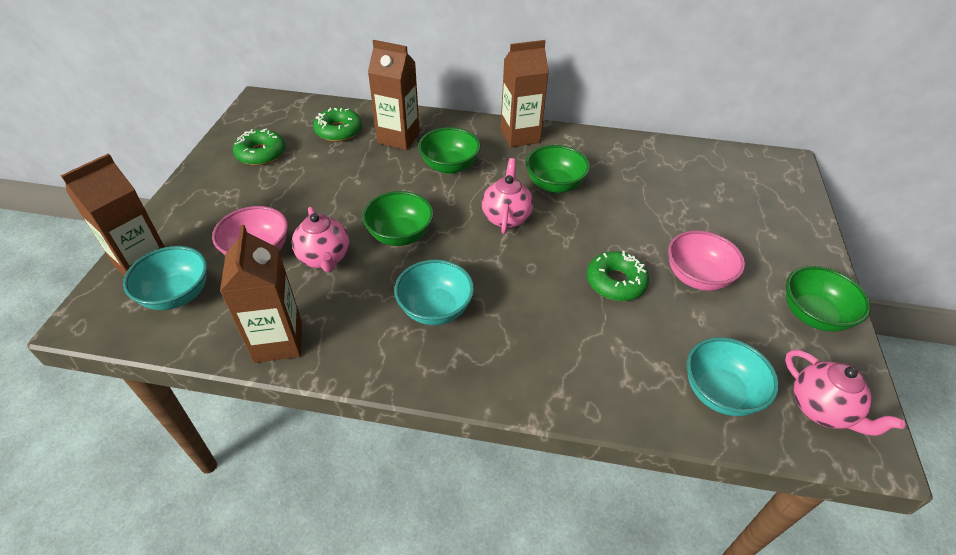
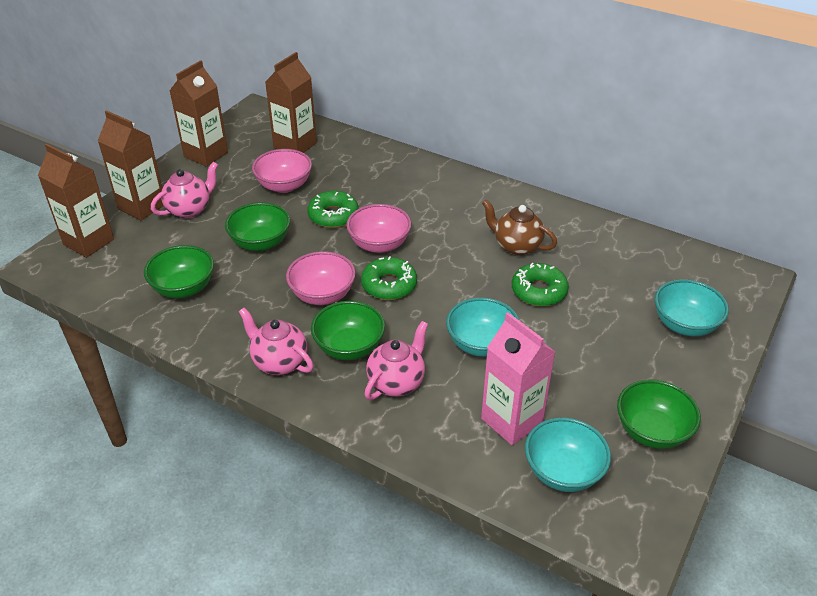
brown teapot: 0 -> 1
pink bowl: 2 -> 3
pink carton: 0 -> 1

